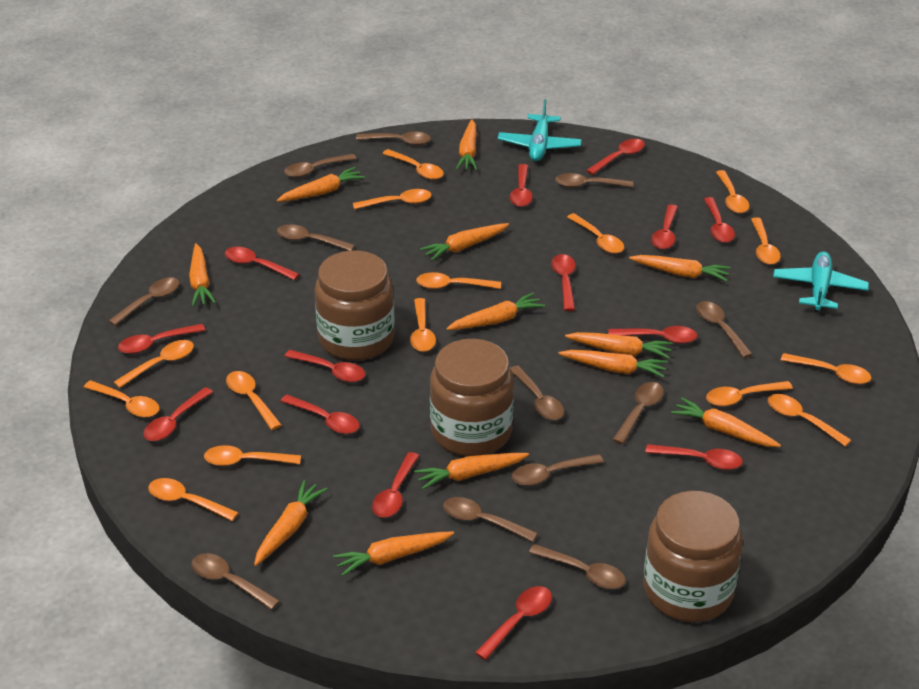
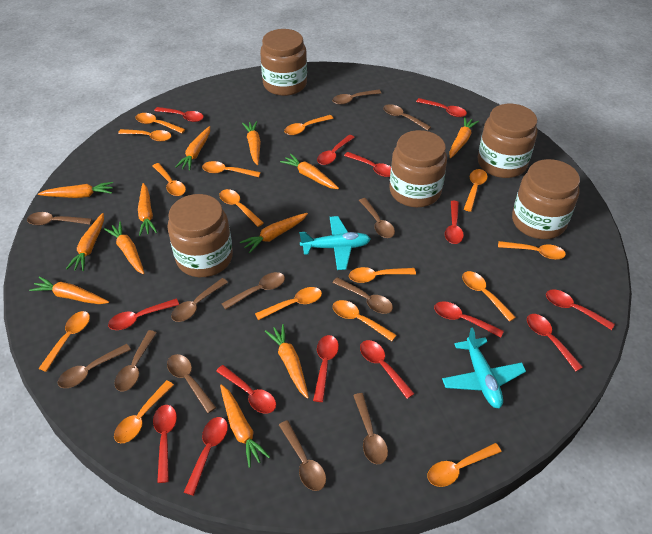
brown jar: 3 -> 5

